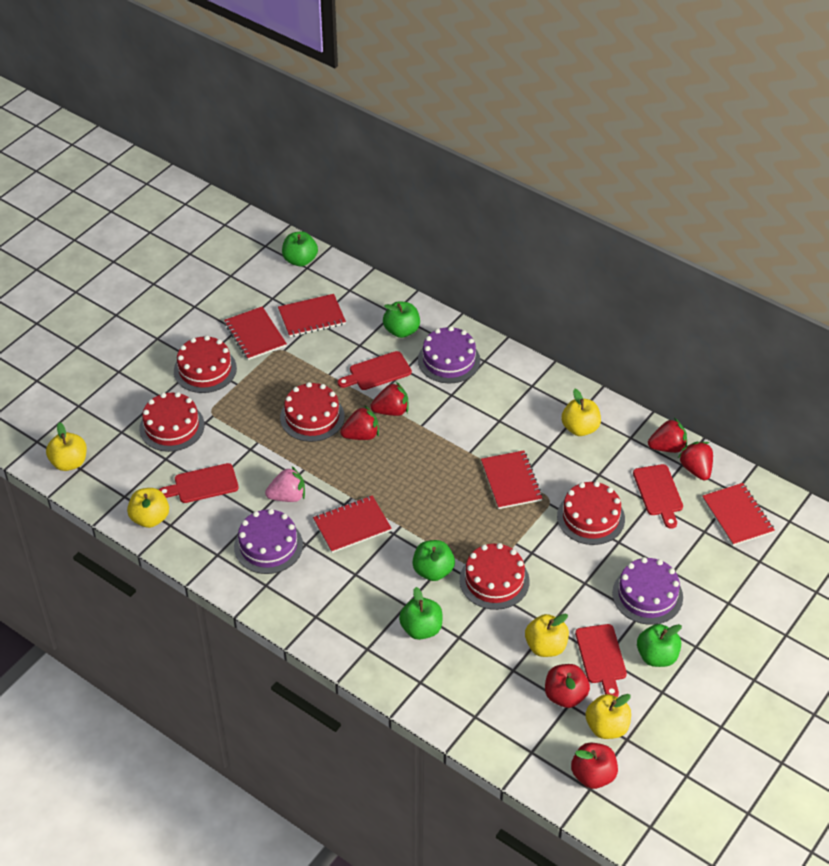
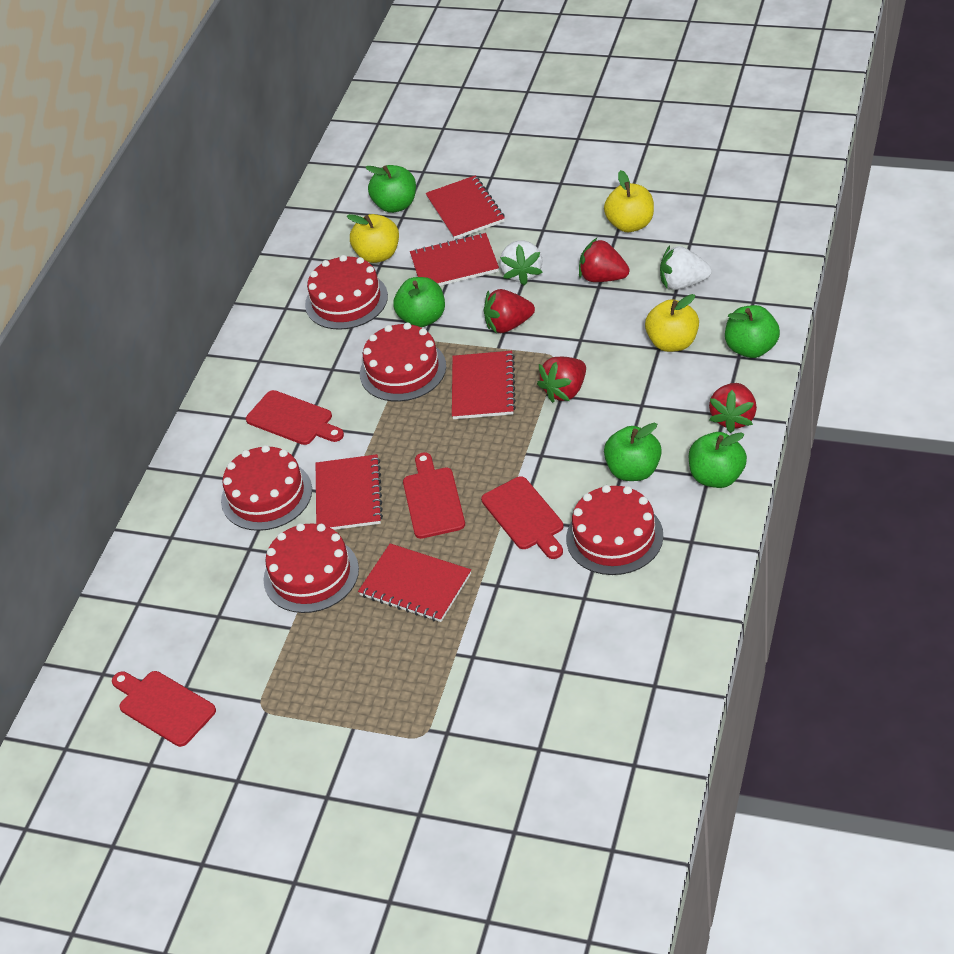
pink strawberry: 1 -> 0
purple cake: 3 -> 0
red apple: 2 -> 0
white strawberry: 0 -> 2
yellow apple: 5 -> 3

